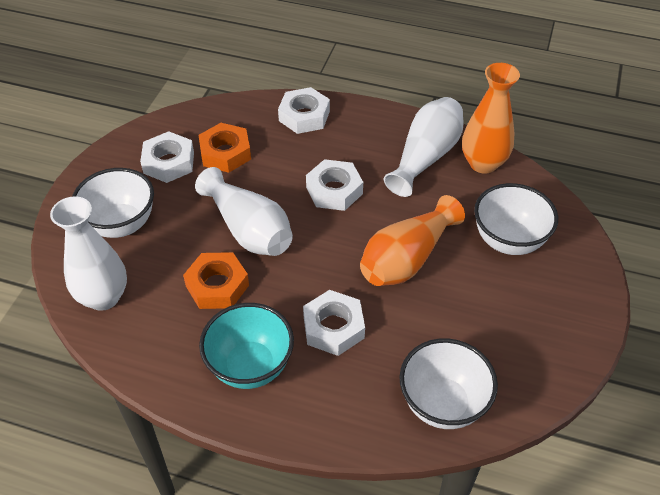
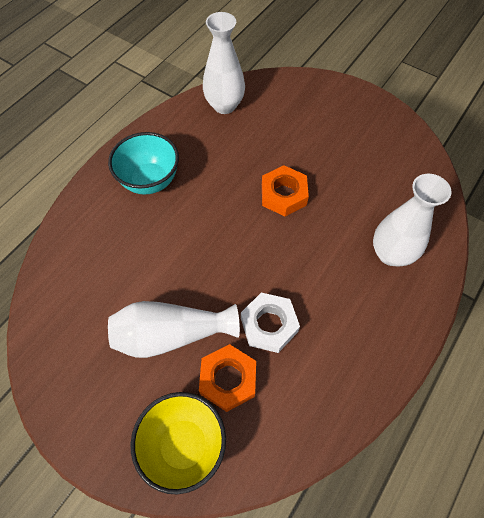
orange vase: 2 -> 0
white bowl: 3 -> 0
white nut: 4 -> 1
yellow bowl: 0 -> 1

